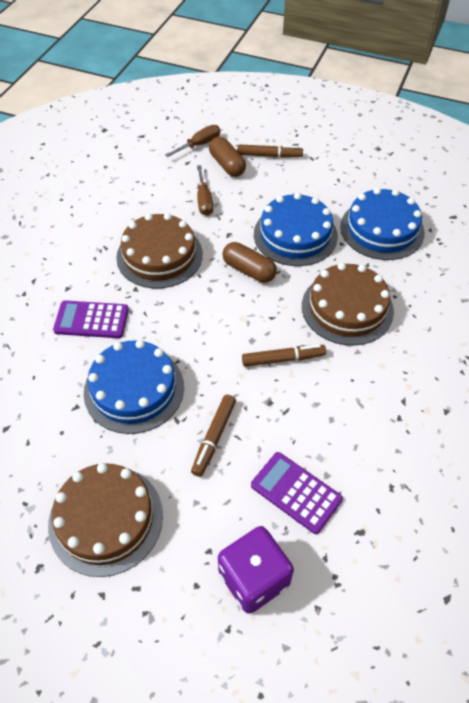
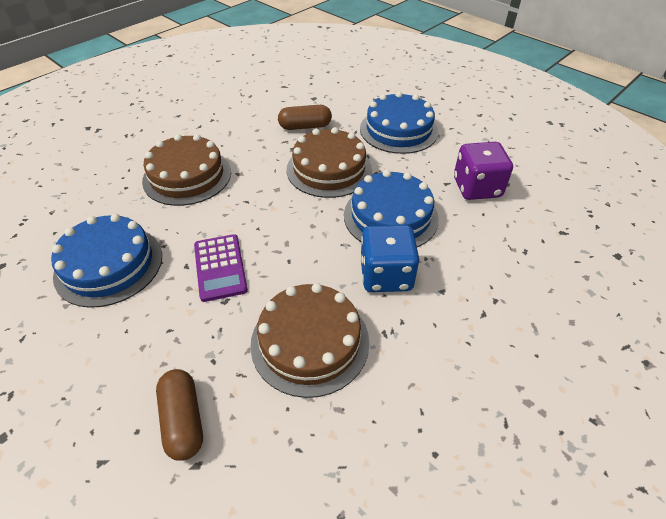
blue dice: 0 -> 1
brown marker: 3 -> 0
brown screwdriver: 2 -> 0
purple calculator: 2 -> 1

